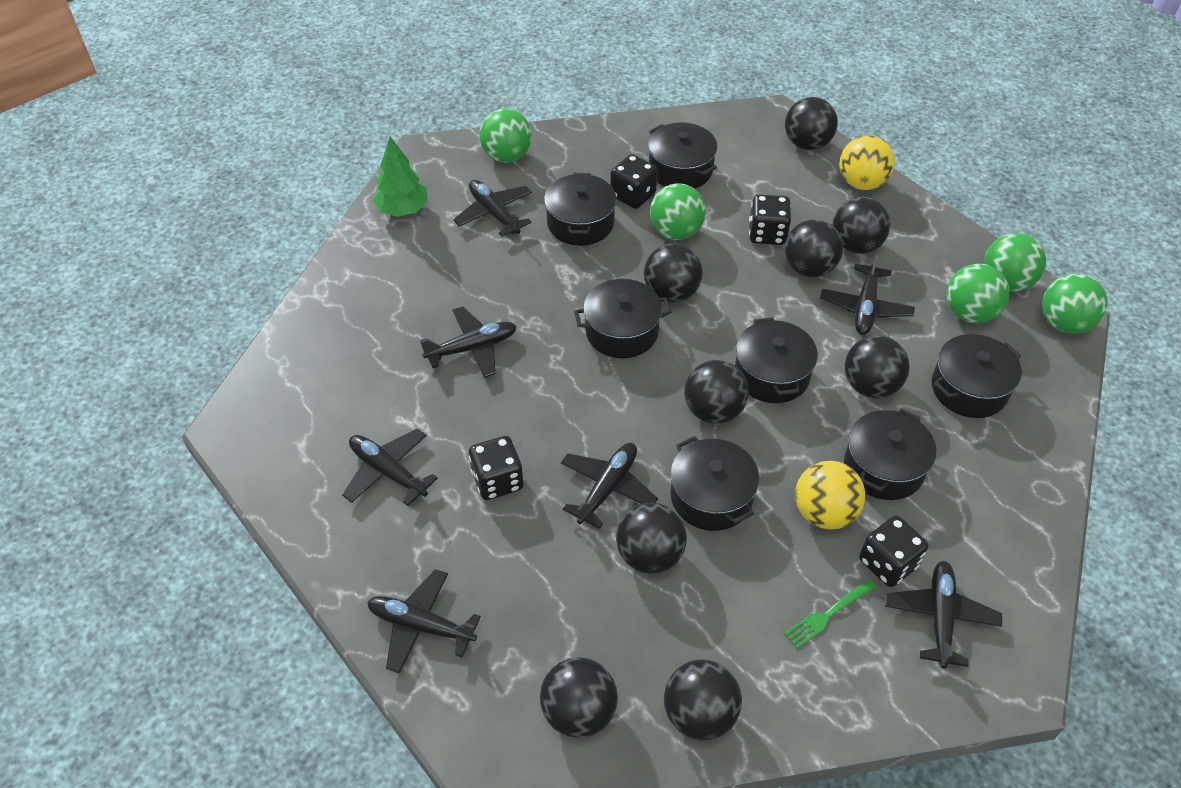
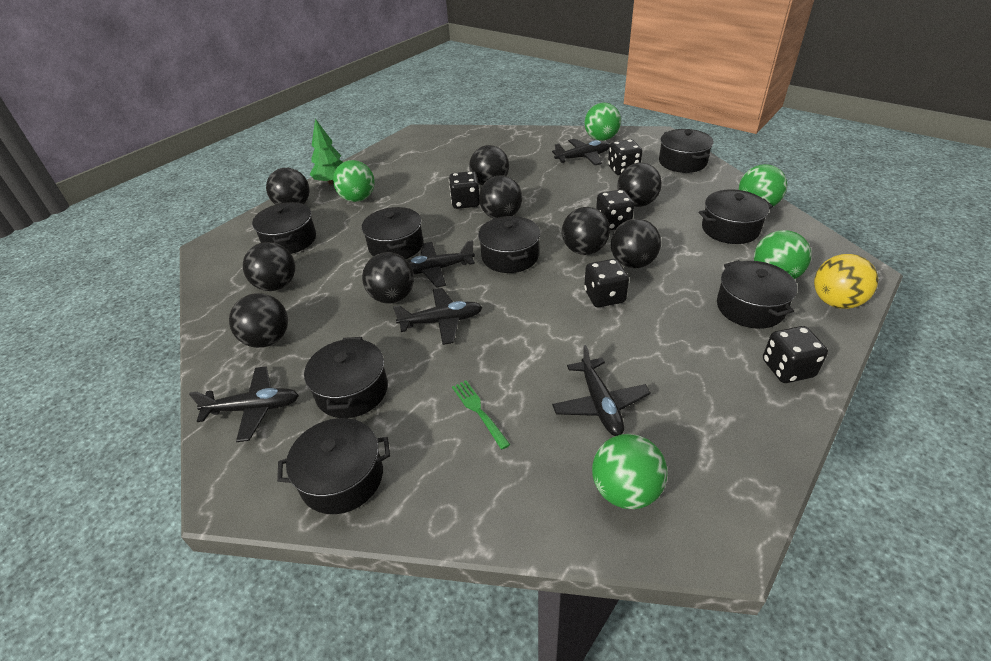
black dice: 4 -> 5
black plane: 7 -> 5
black pot: 7 -> 8
yellow ball: 2 -> 1

